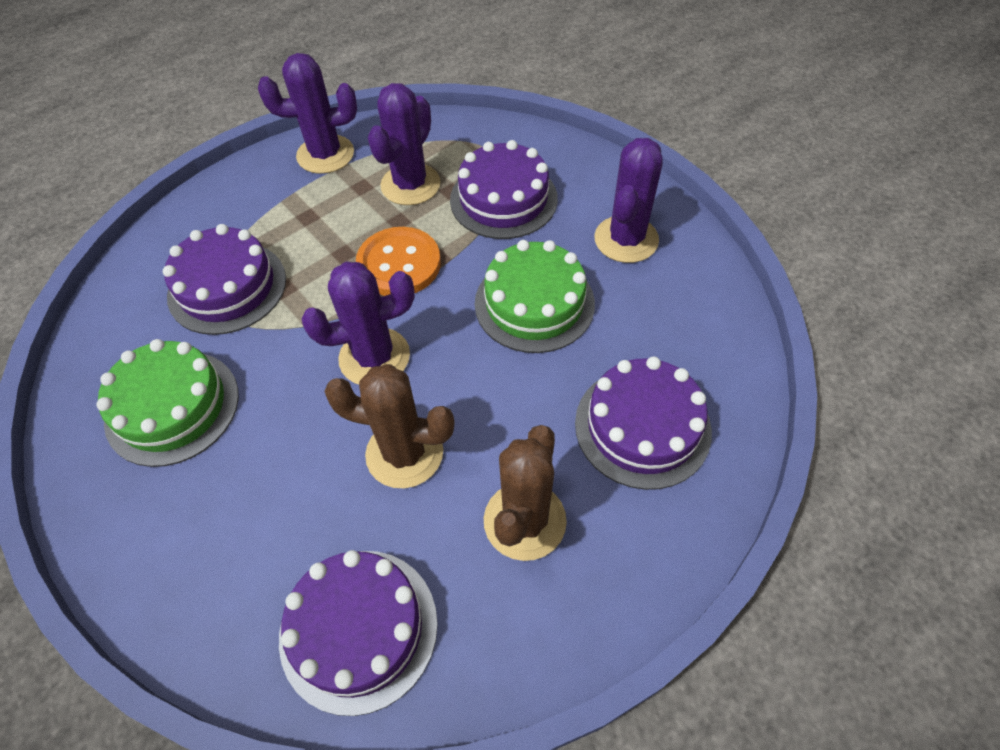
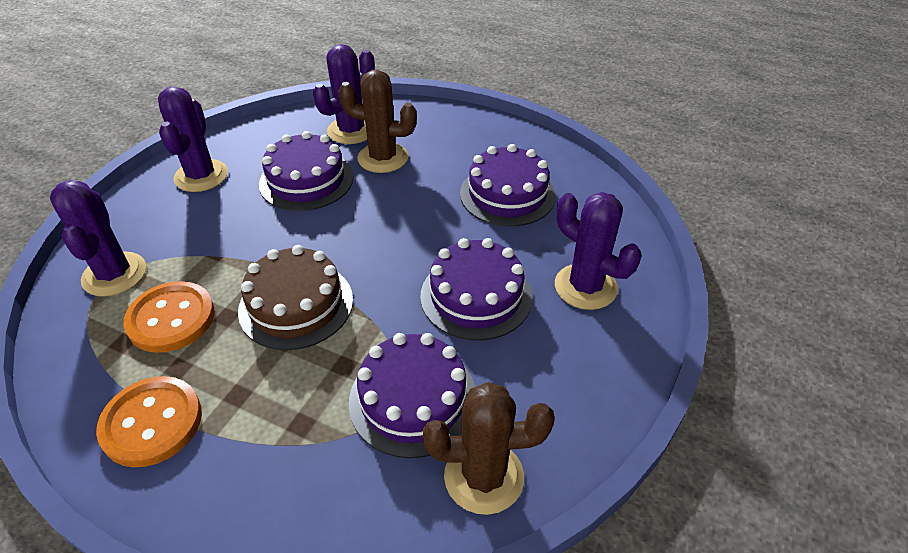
brown cake: 0 -> 1
green cake: 2 -> 0
orange button: 1 -> 2

